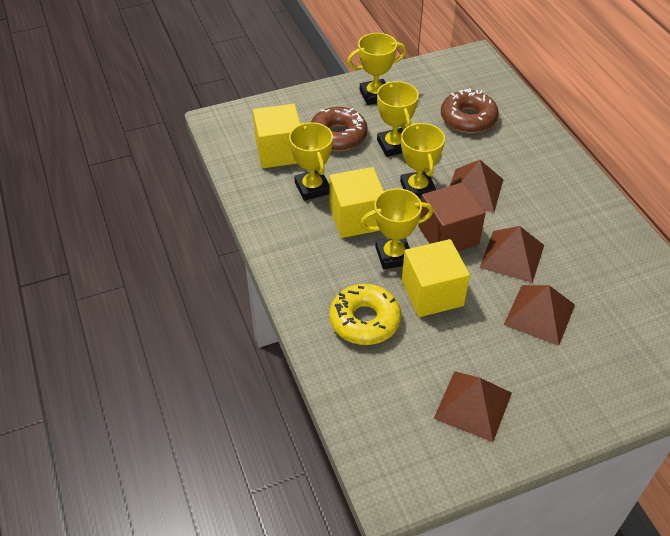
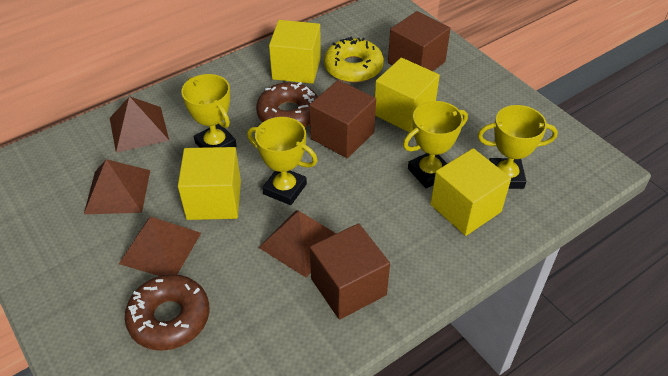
brown cube: 1 -> 3
yellow cube: 3 -> 4
yellow trophy: 5 -> 4

